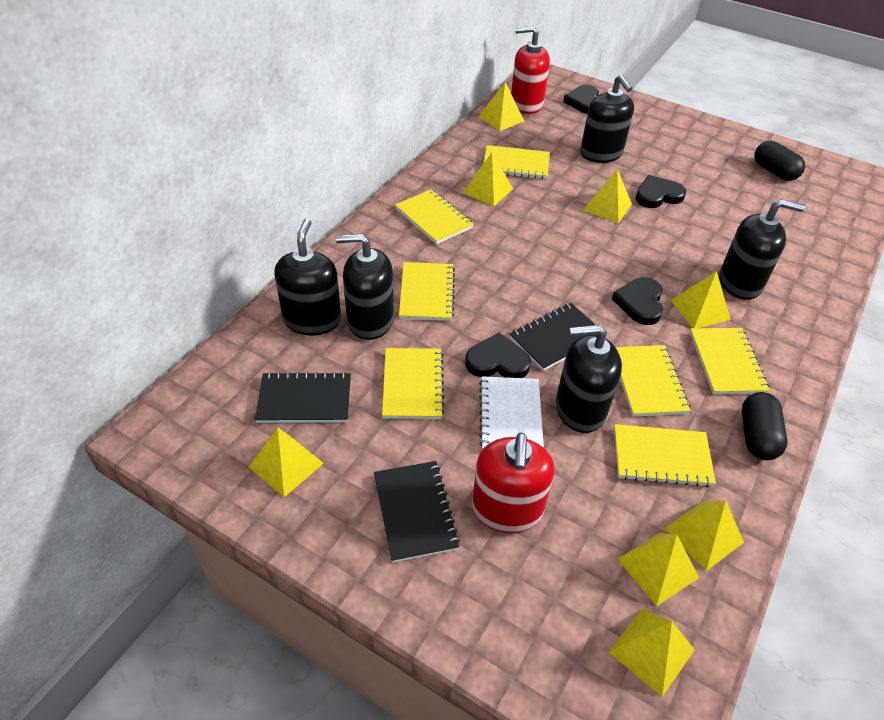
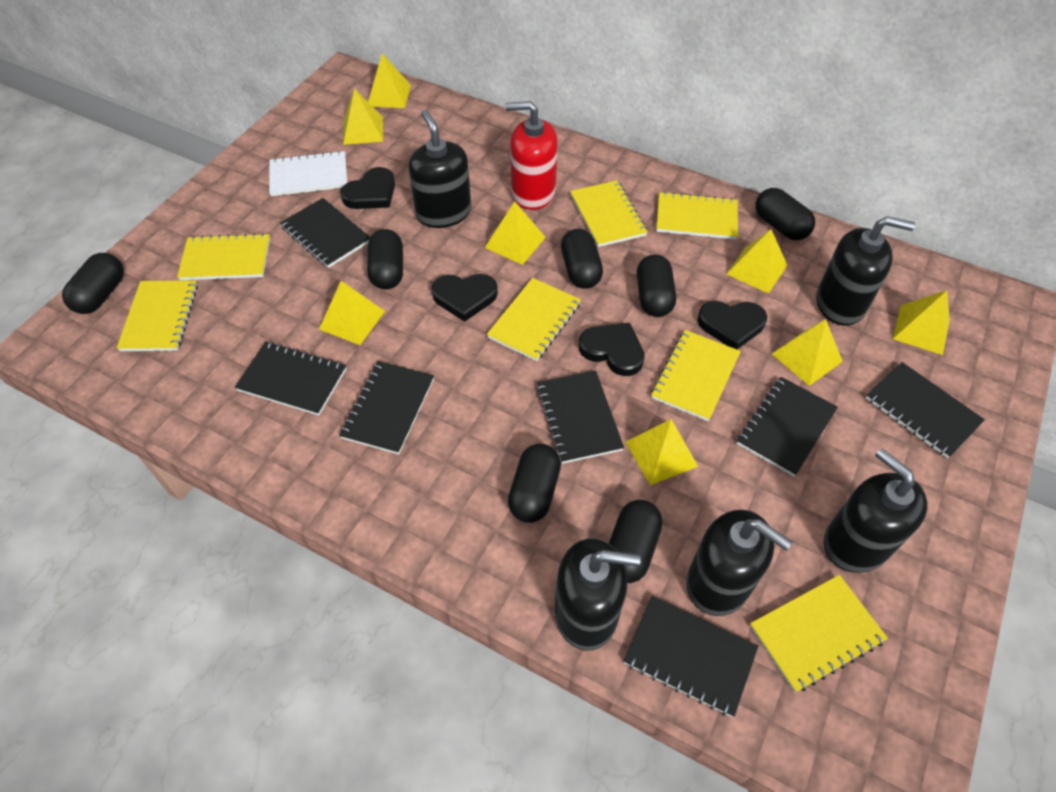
black capsule: 2 -> 7
black notebook: 3 -> 7
red soap dispenser: 2 -> 1

